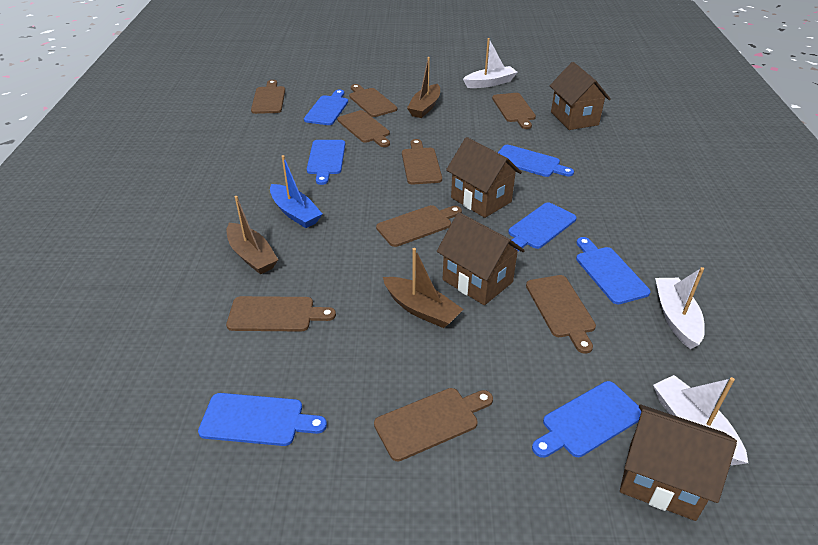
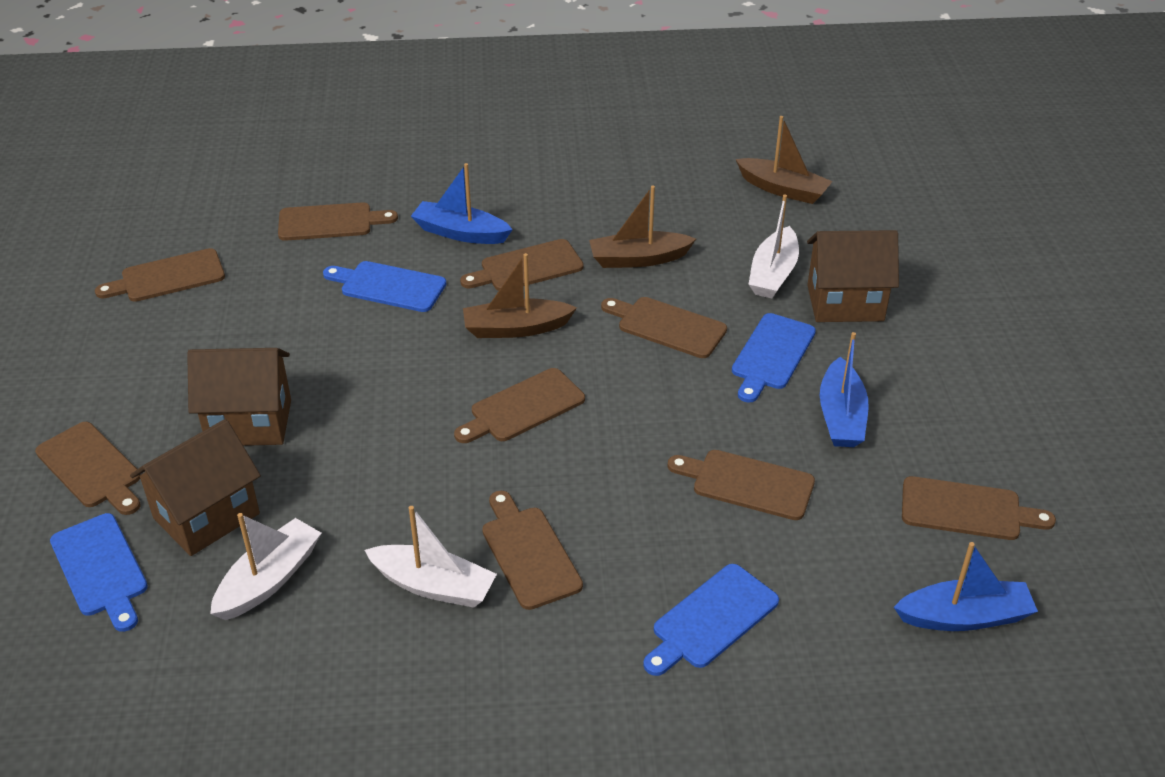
blue boat: 1 -> 3
blue cutting board: 7 -> 4
brown house: 4 -> 3

